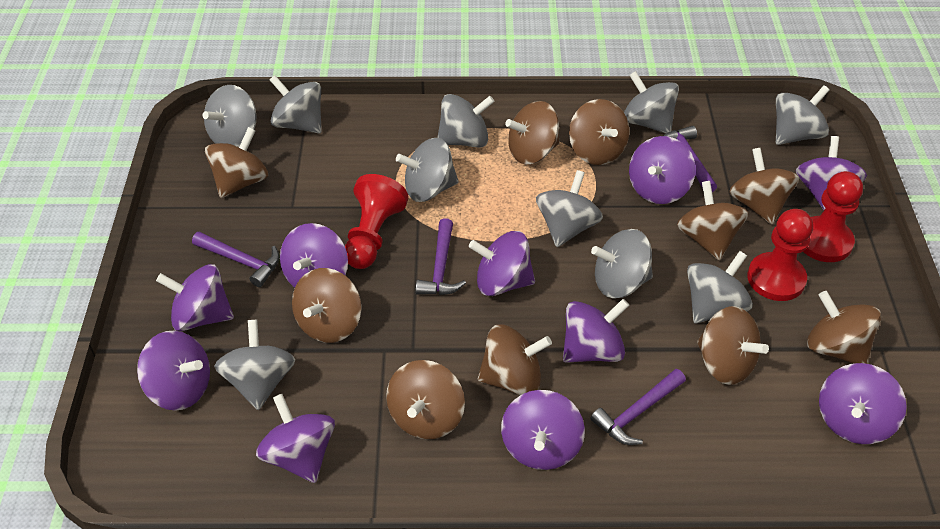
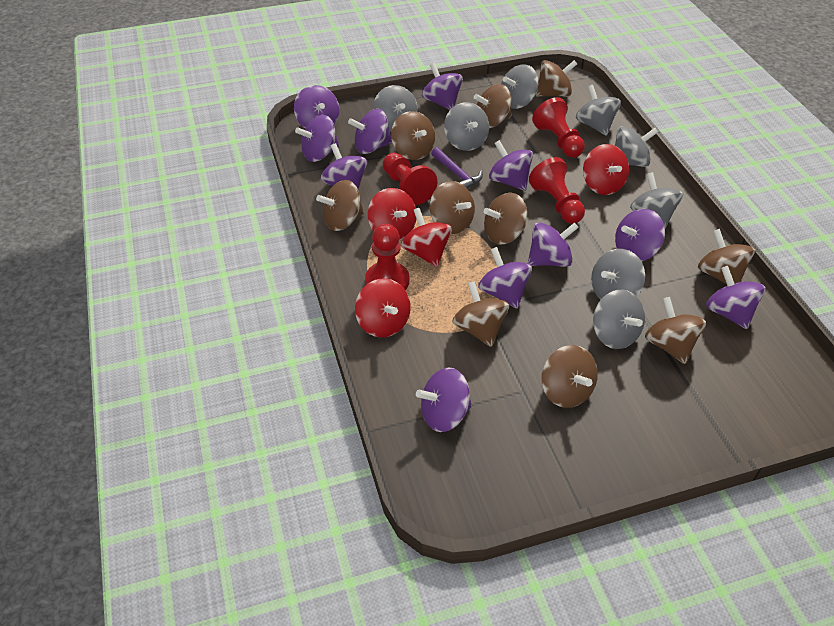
grey spinning top: 10 -> 8
purple hammer: 4 -> 1
purple spinning top: 10 -> 11
red pawn: 3 -> 4
red spinning top: 0 -> 4

